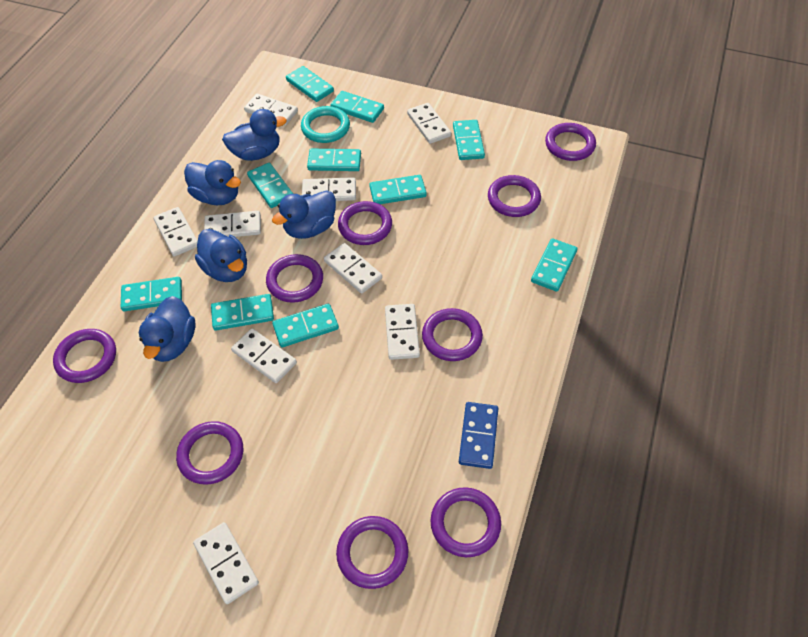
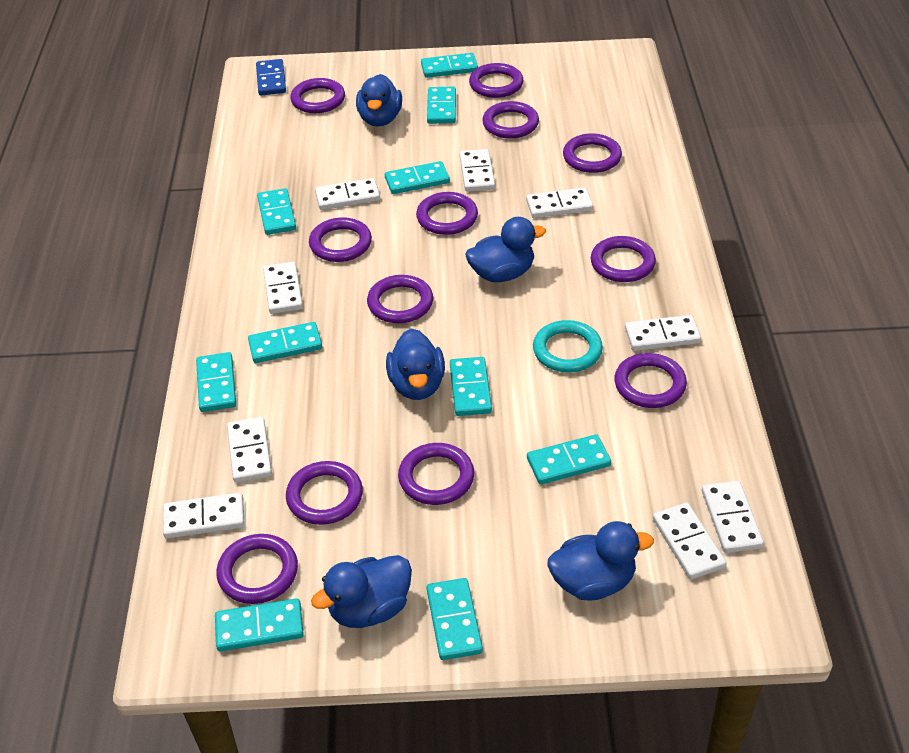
purple ring: 9 -> 12

